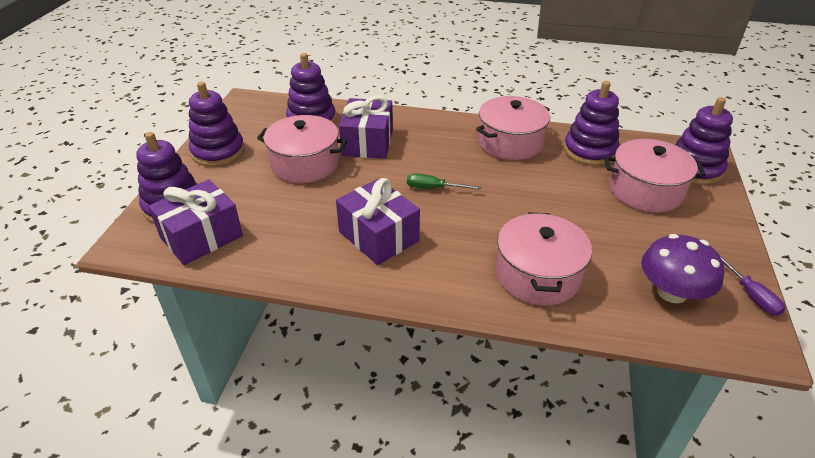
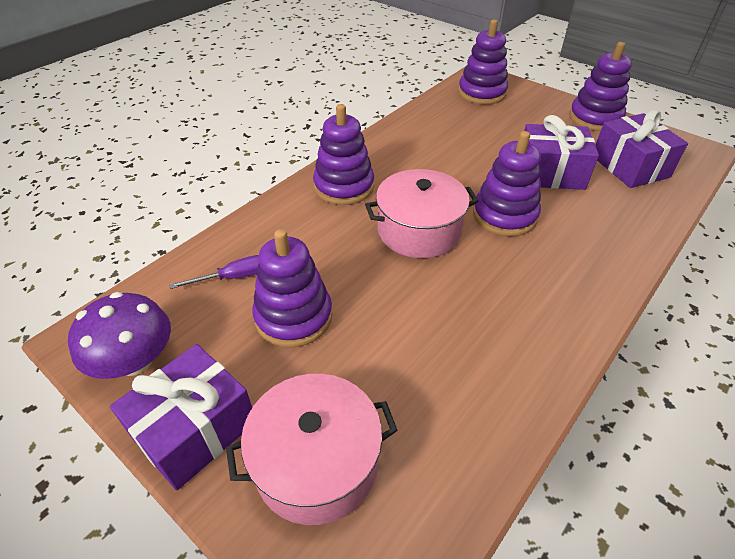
green screwdriver: 1 -> 0
pink pot: 4 -> 2

